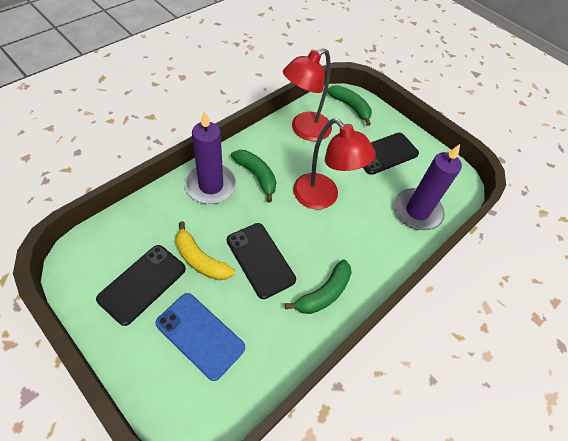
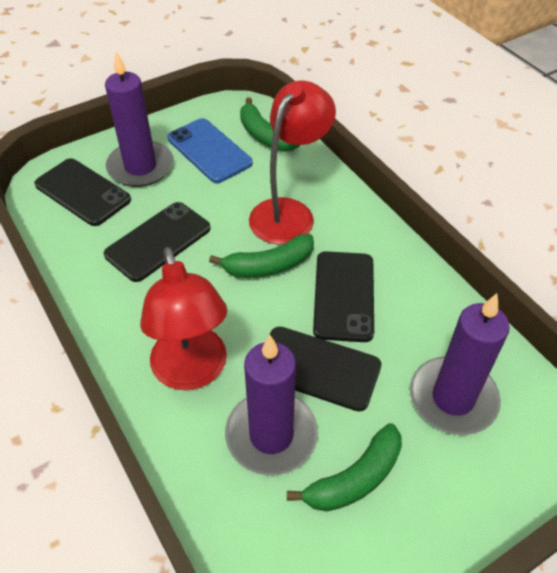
black phone: 3 -> 4
purple candle: 2 -> 3
yellow banana: 1 -> 0

